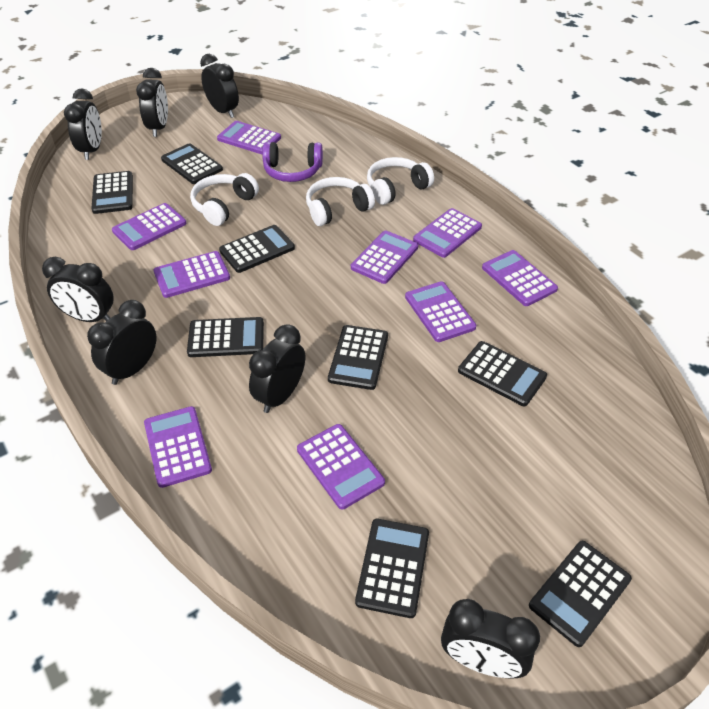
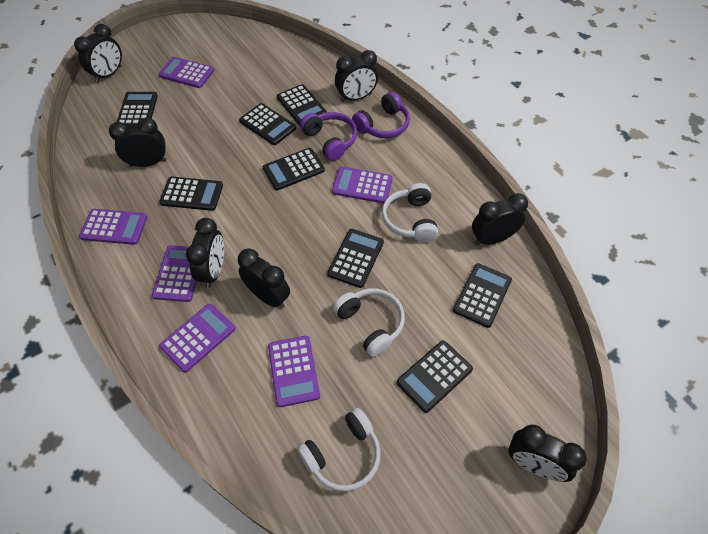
purple calculator: 9 -> 6
purple headphones: 1 -> 2

